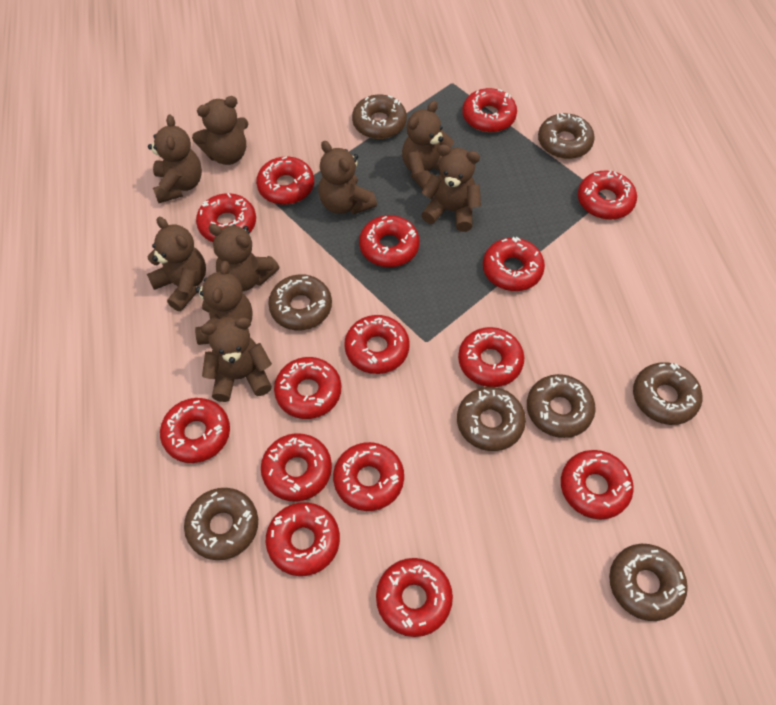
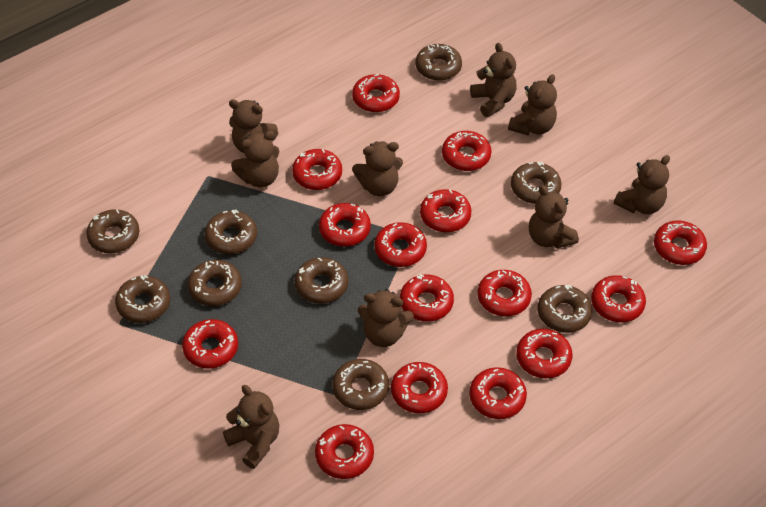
brown donut: 8 -> 9

